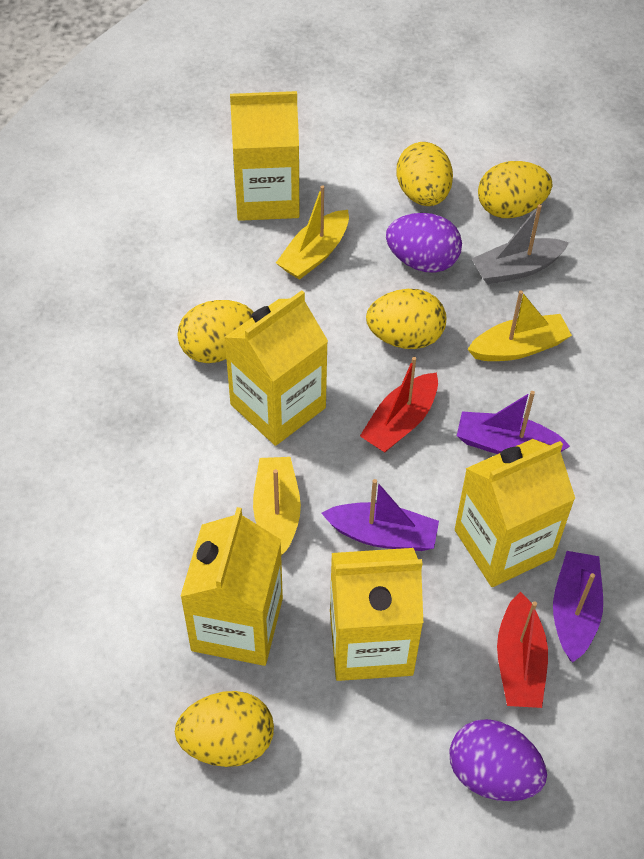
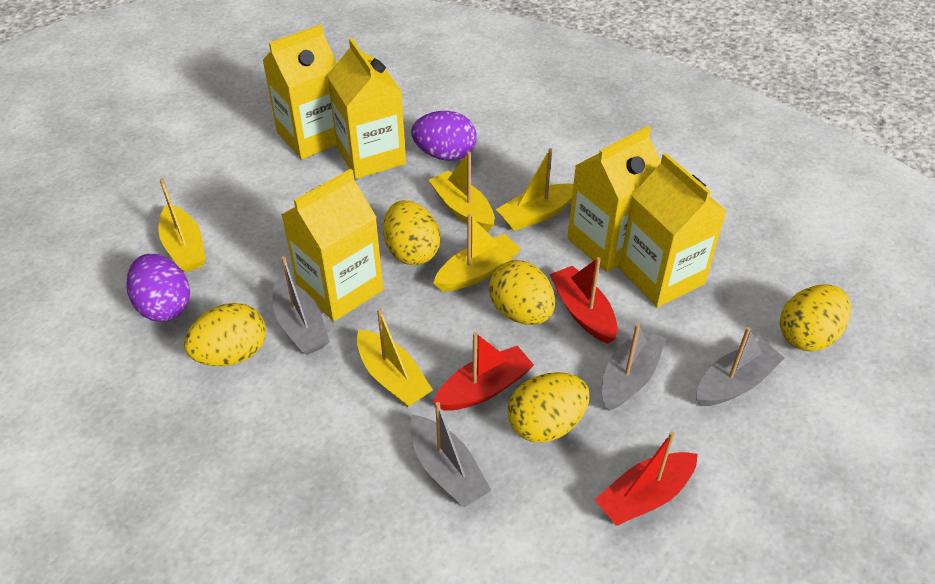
grey boat: 1 -> 4
purple boat: 3 -> 0
red boat: 2 -> 3
yellow boat: 3 -> 5

